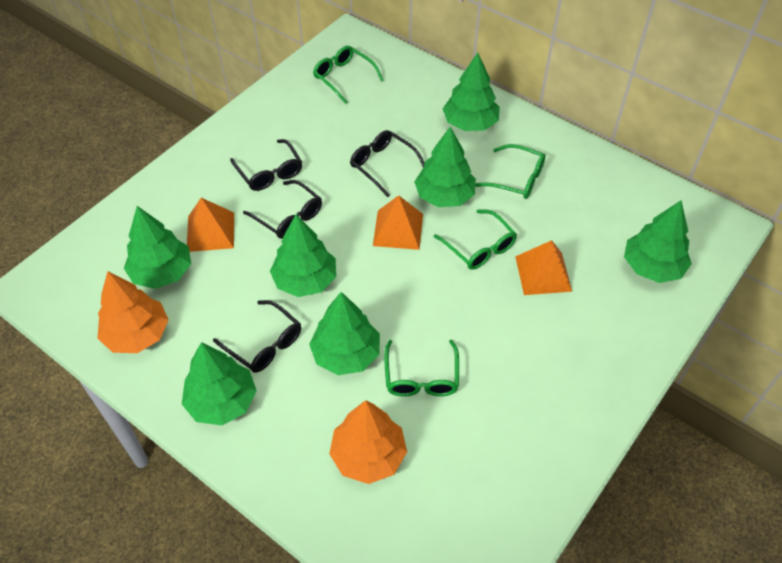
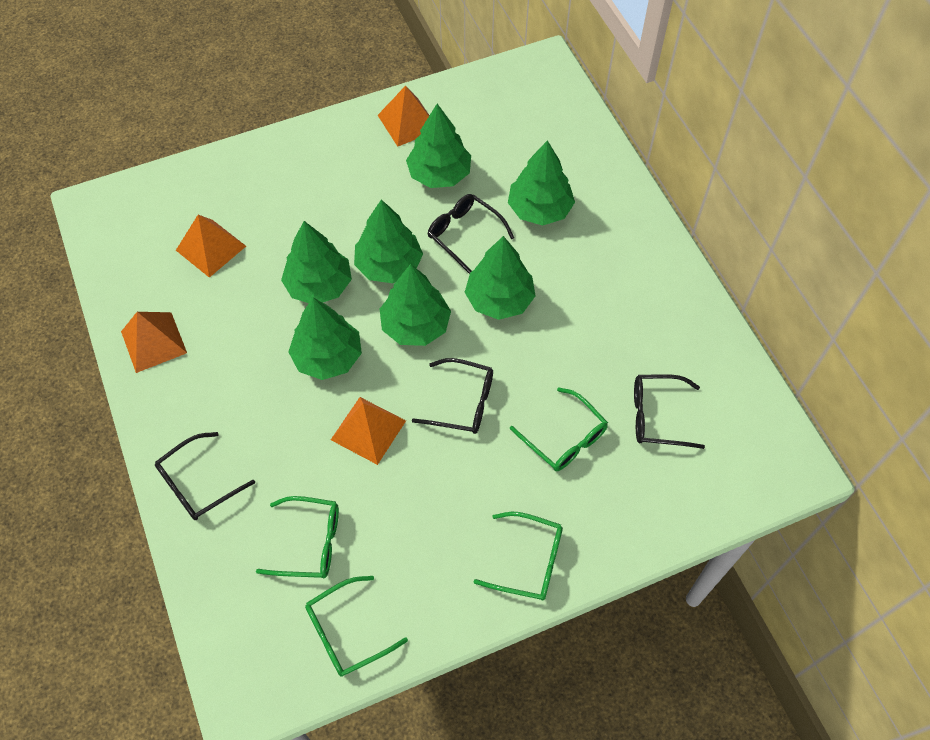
orange pyramid: 3 -> 4
orange tree: 2 -> 0

